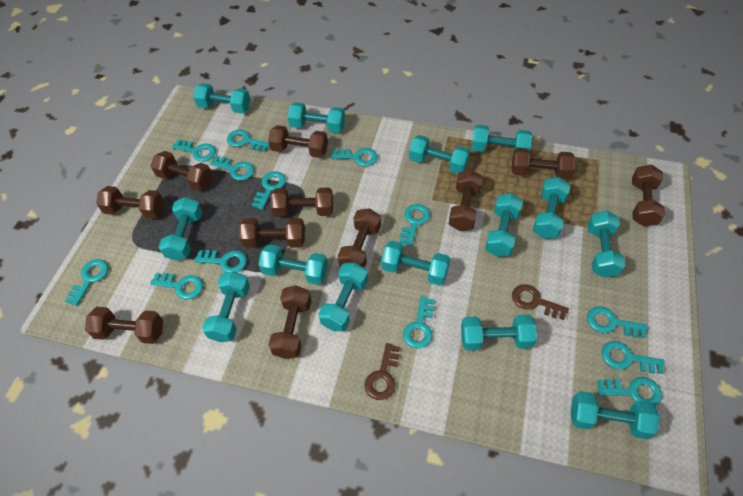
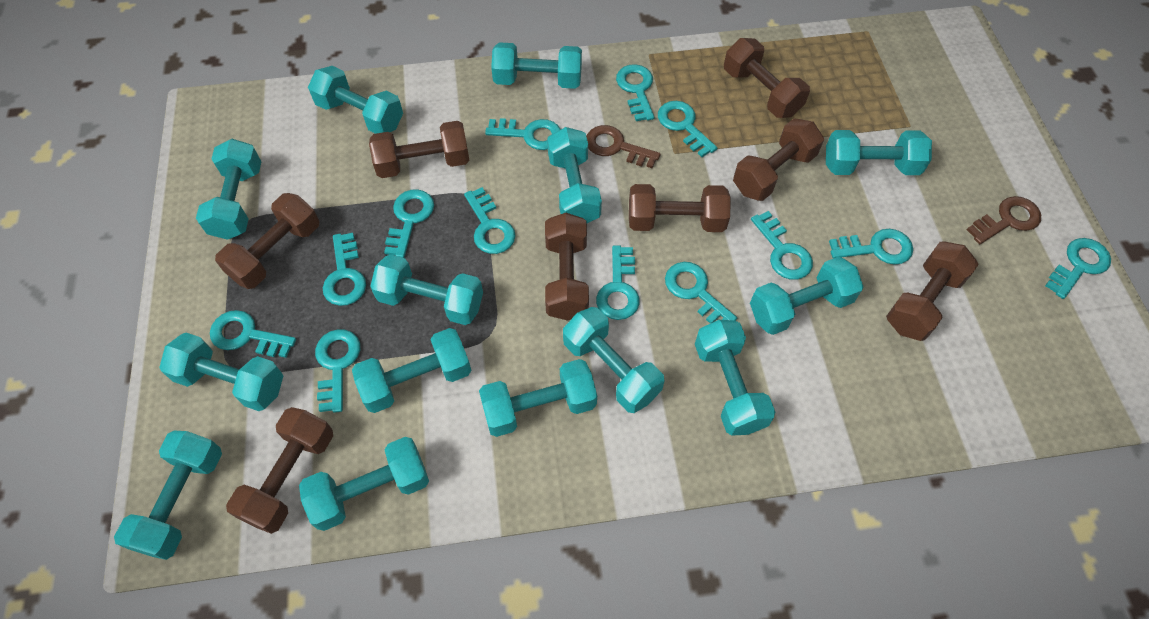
brown dumbbell: 11 -> 8

